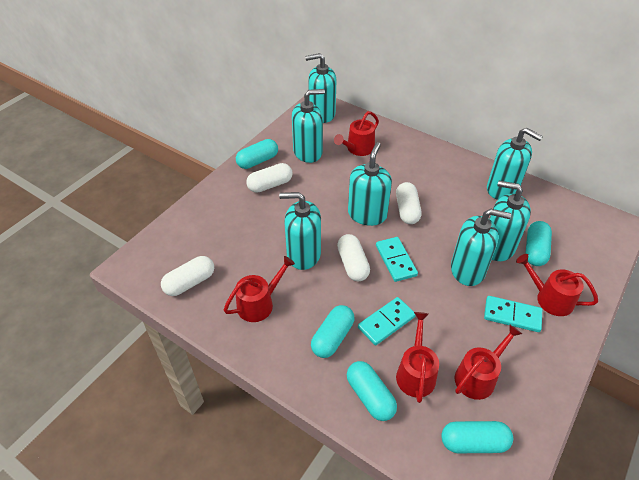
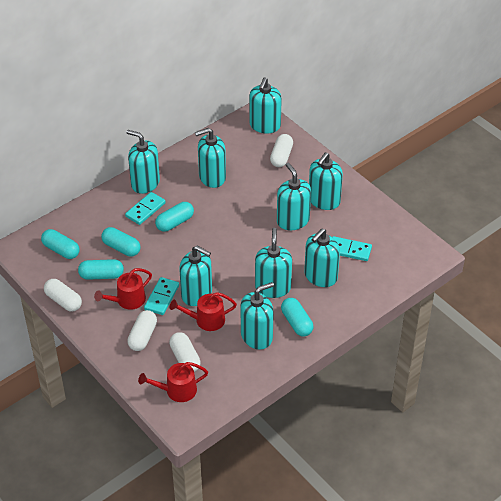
red watering can: 5 -> 3
turquoise soap dispenser: 7 -> 9

